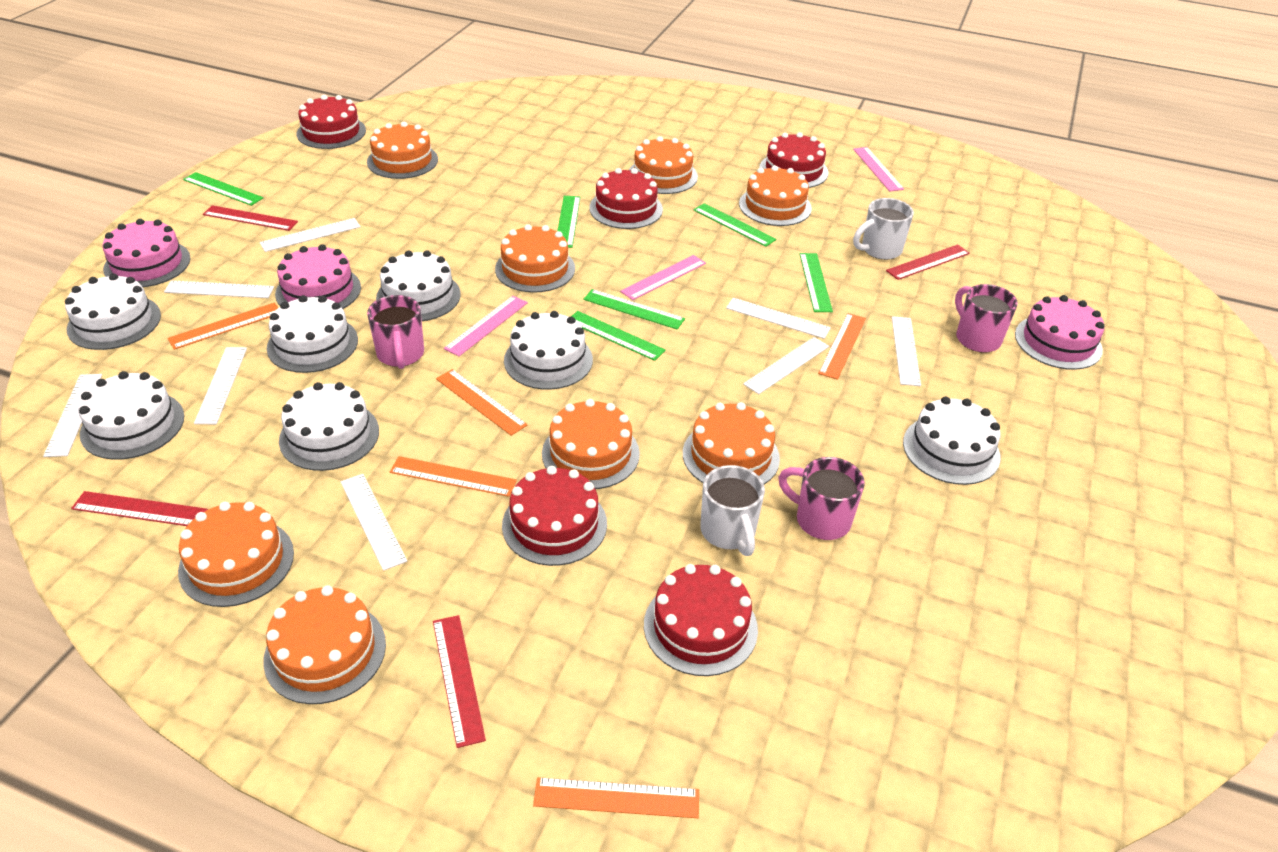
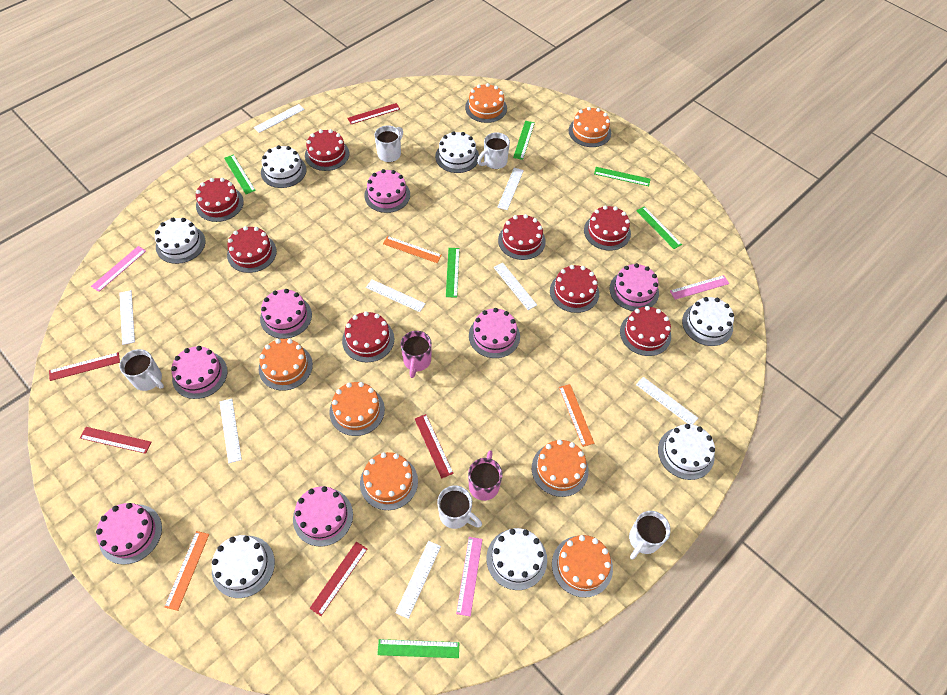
orange cake: 8 -> 7
orange ruler: 5 -> 3
pink cake: 3 -> 7
pink mug: 3 -> 2
red cake: 5 -> 8
red ruler: 4 -> 5
white mug: 2 -> 5

